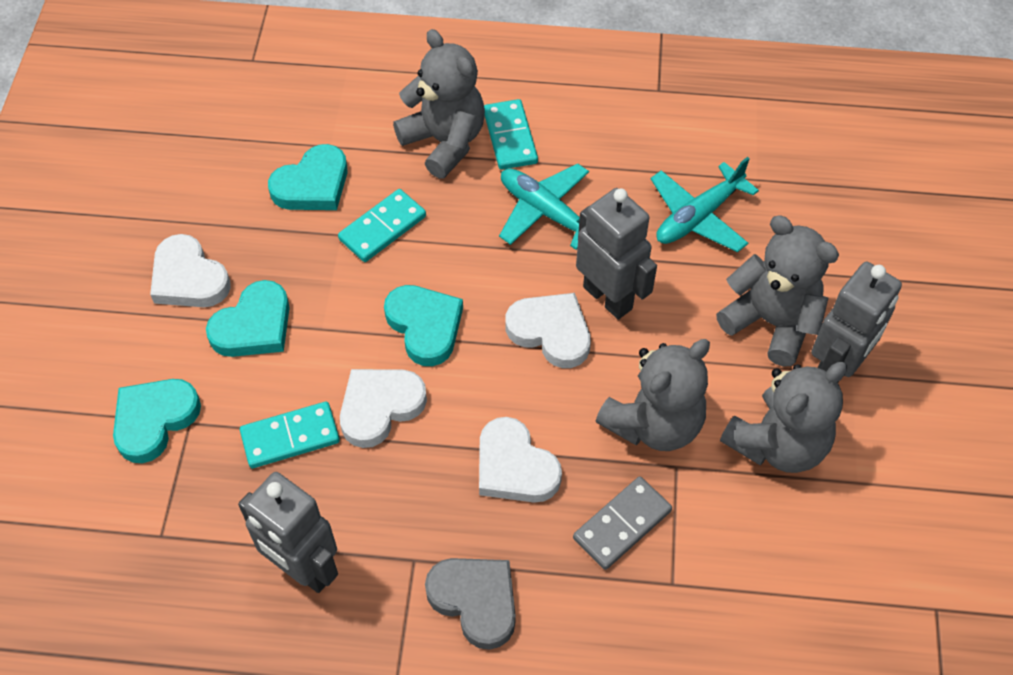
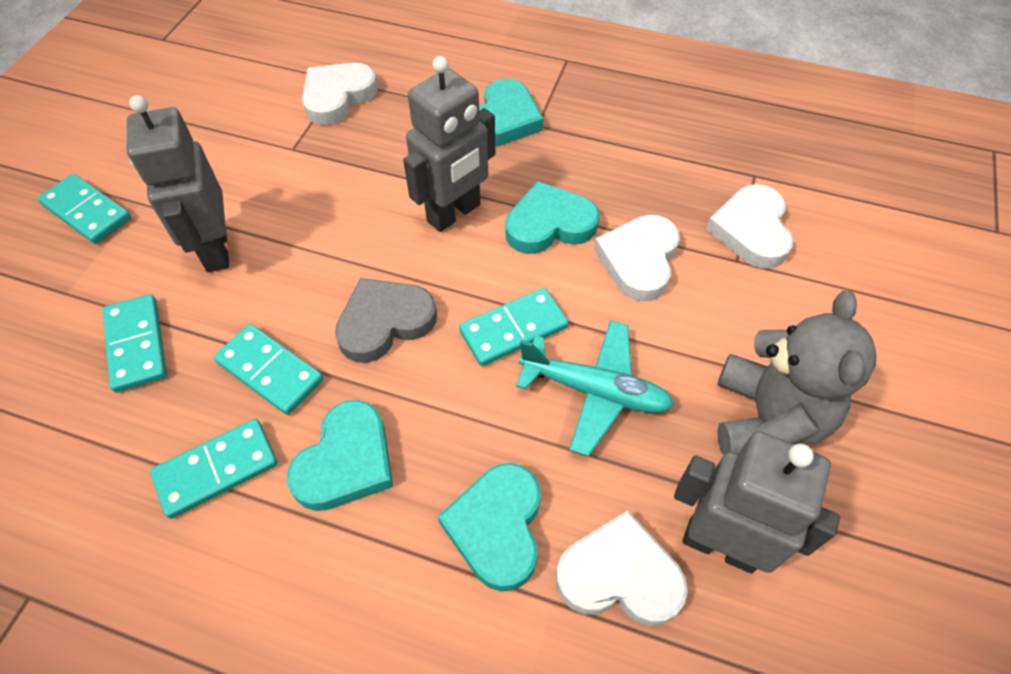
grey domino: 1 -> 0
grey teddy bear: 4 -> 1
turquoise domino: 3 -> 5
turquoise plane: 2 -> 1

